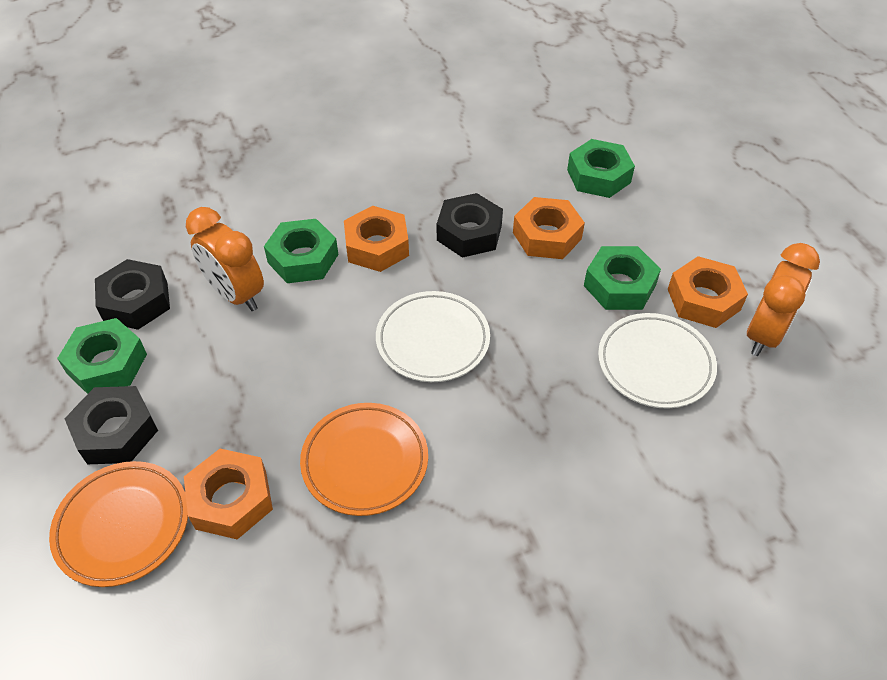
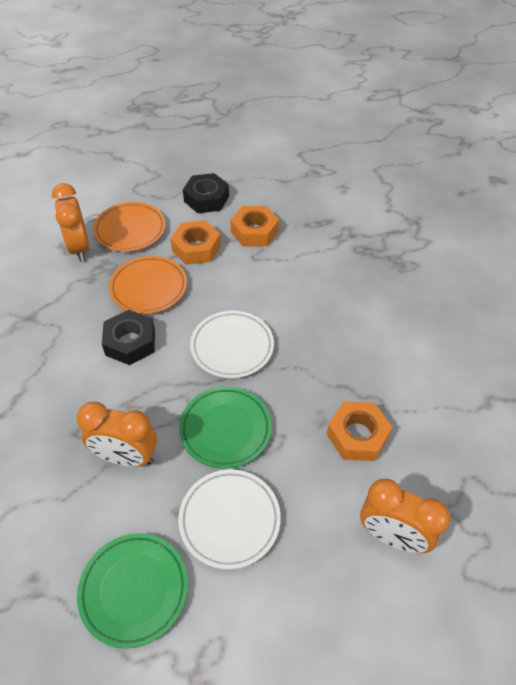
black nut: 3 -> 2
green nut: 4 -> 0
green plate: 0 -> 2
orange clock: 2 -> 3
orange nut: 4 -> 3

